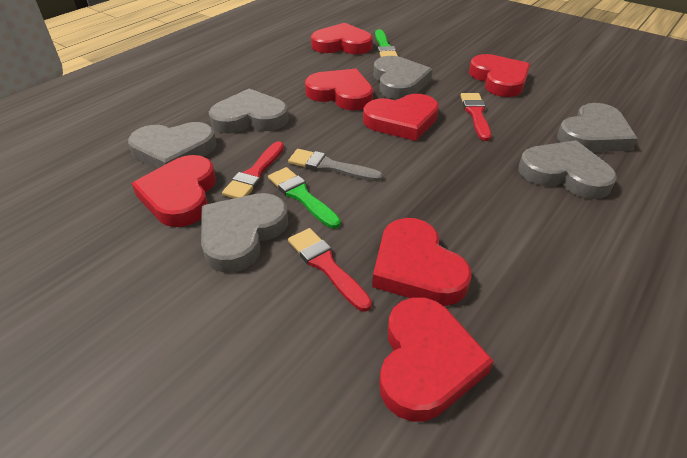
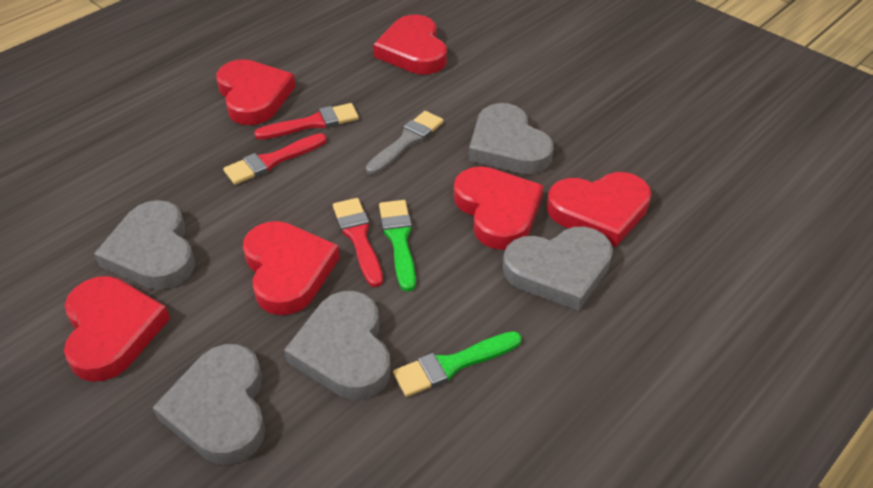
grey heart: 6 -> 5
red heart: 7 -> 6

